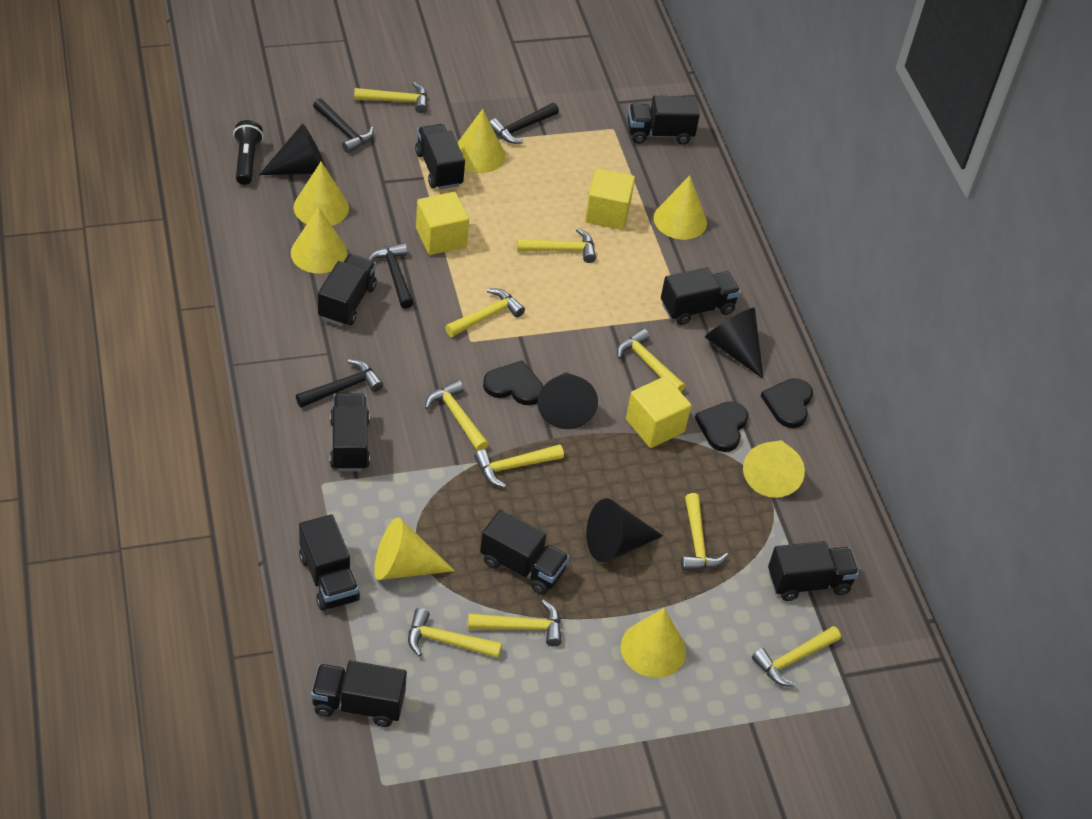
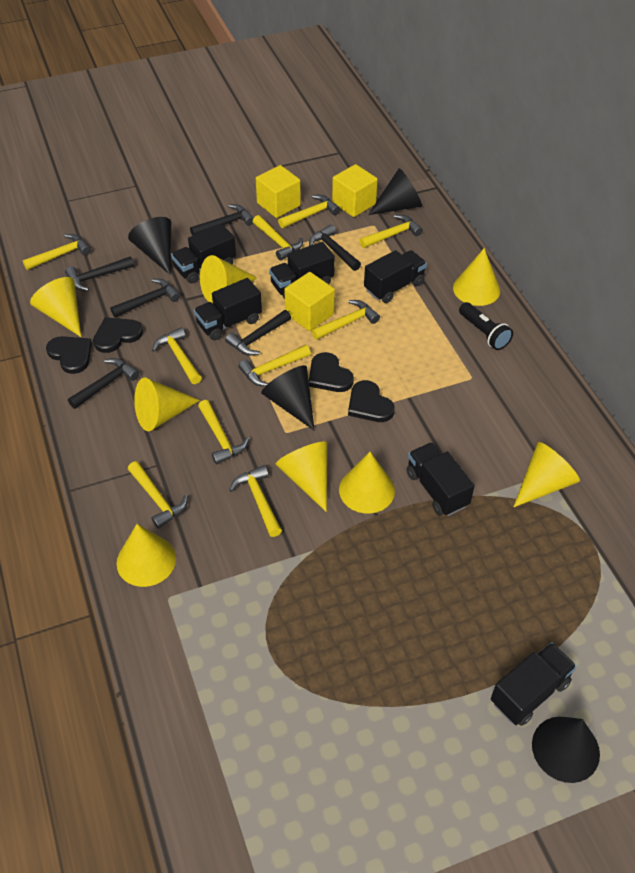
black hammer: 4 -> 6
black heart: 3 -> 4
black truck: 9 -> 6
yellow cone: 7 -> 8

